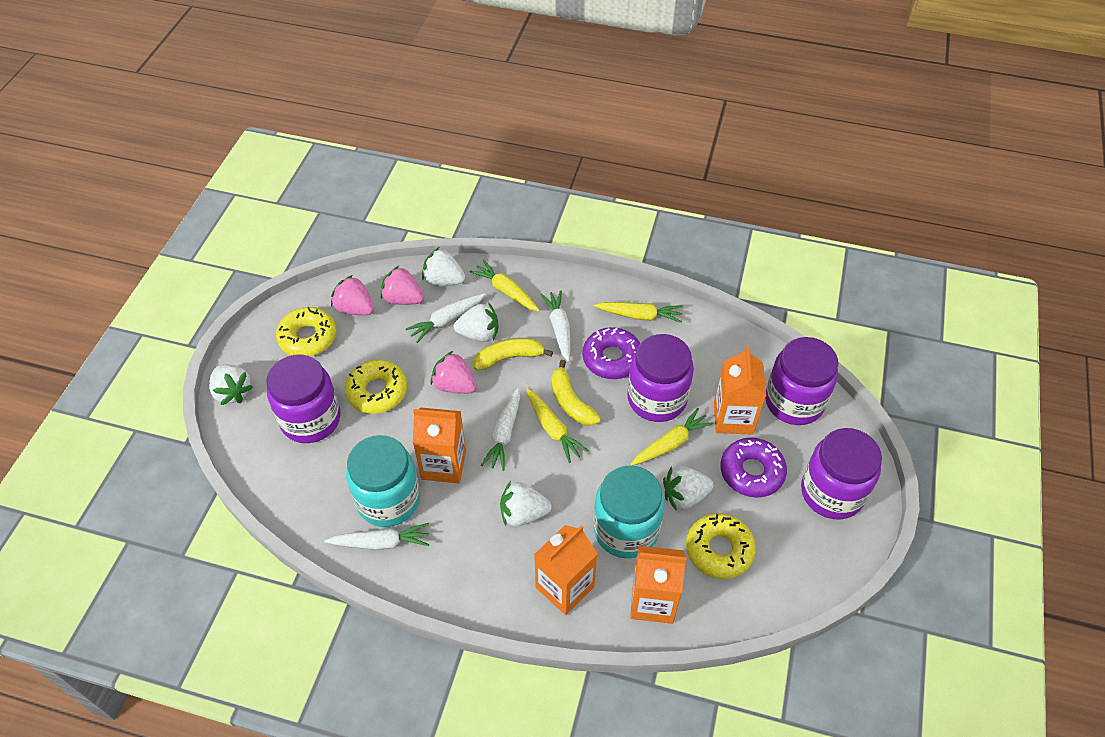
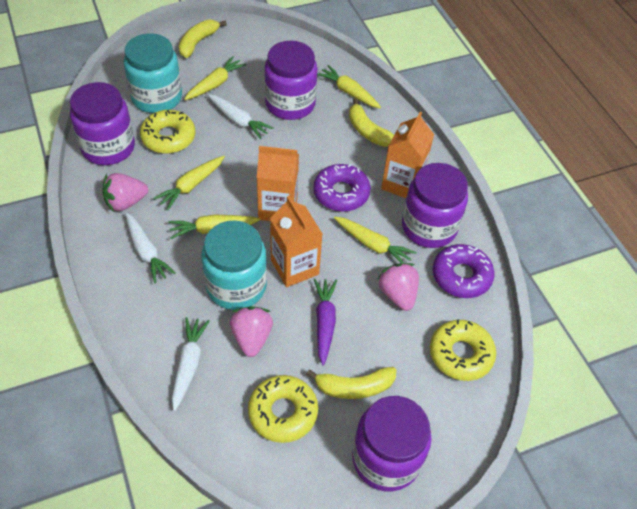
orange carton: 4 -> 3
purple carrot: 0 -> 1
white carrot: 4 -> 3
white strawberry: 5 -> 0
yellow banana: 2 -> 3
yellow carrot: 4 -> 5

